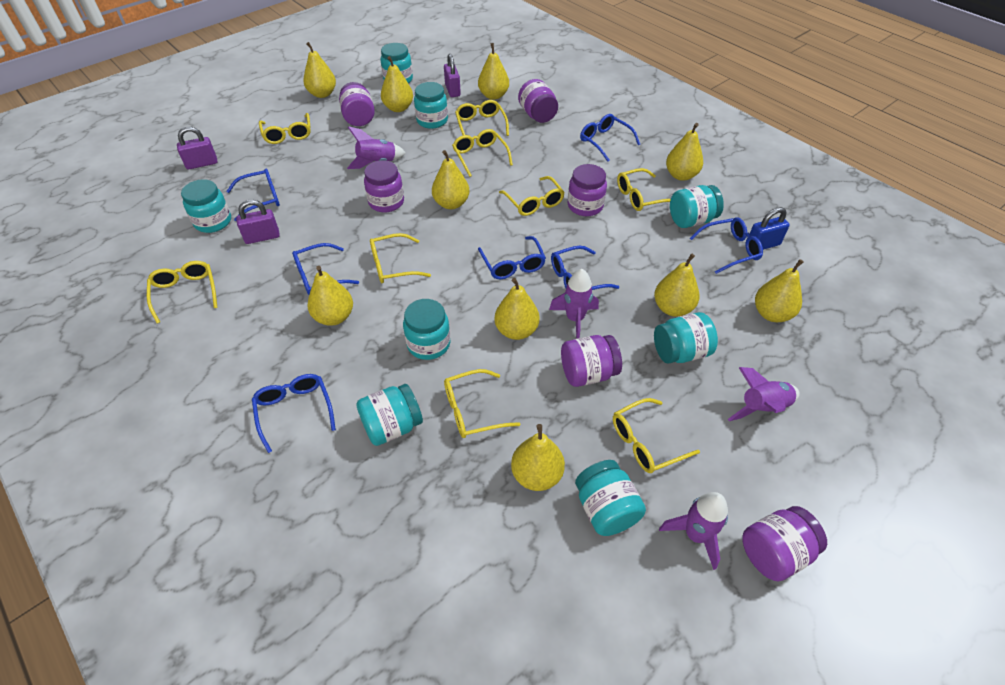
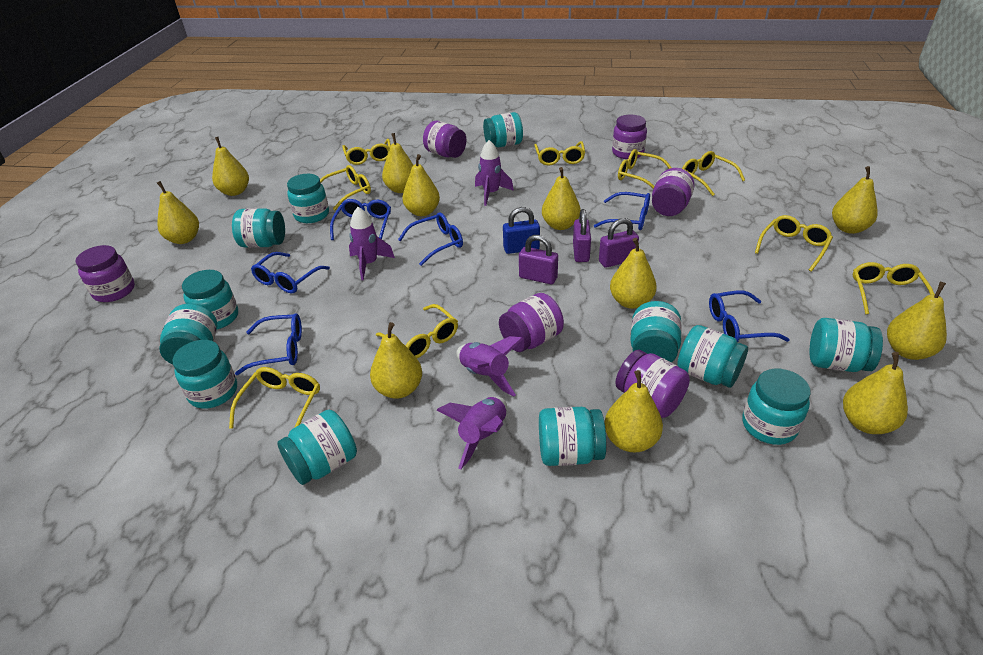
blue glasses: 7 -> 6
turquoise jar: 8 -> 12
yellow pear: 10 -> 11

